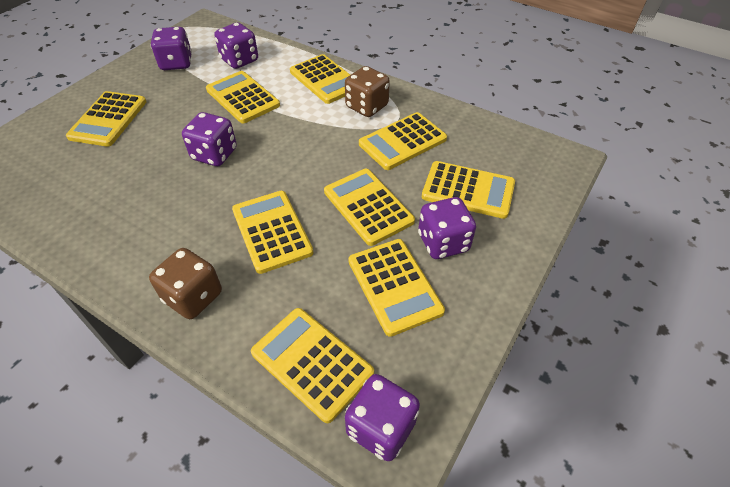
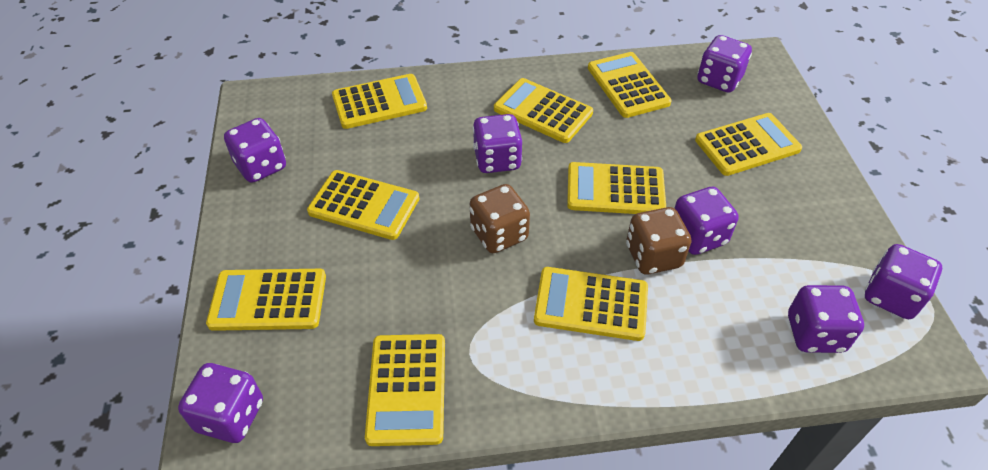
purple dice: 5 -> 7

